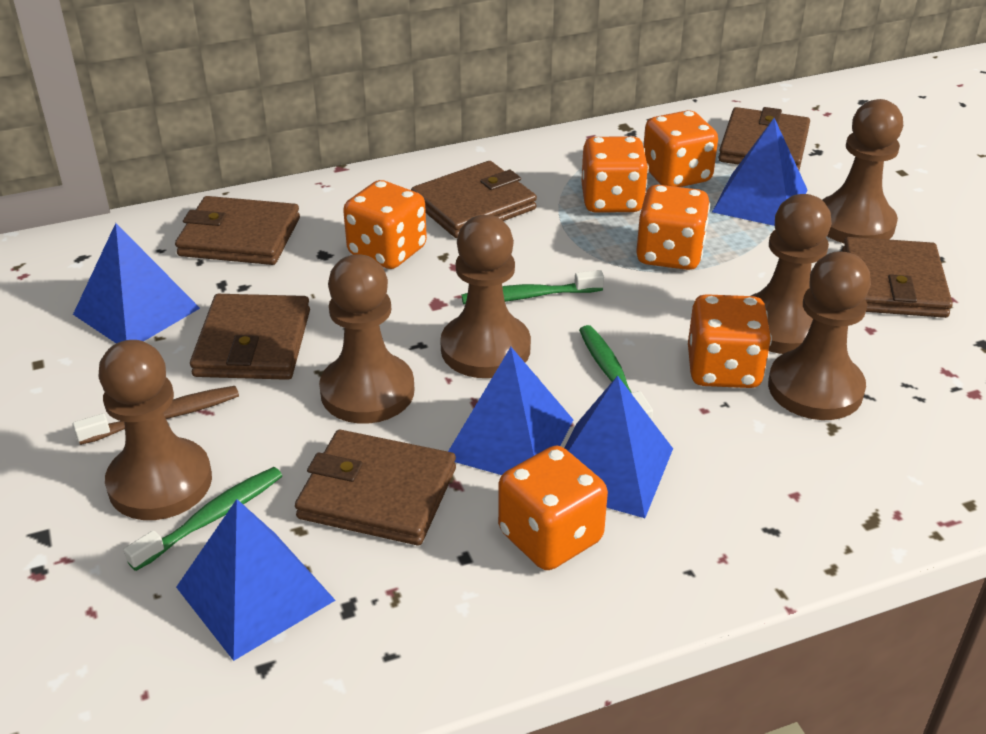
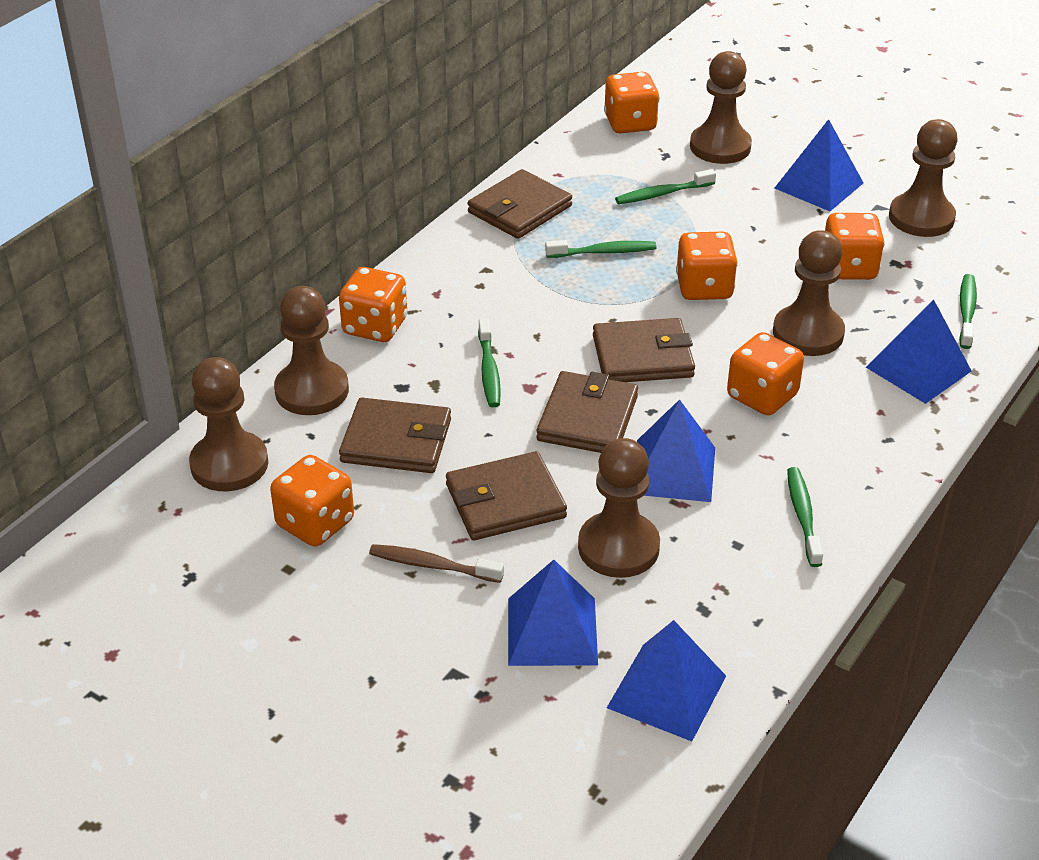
brown wallet: 6 -> 5
green toothbrush: 3 -> 5

